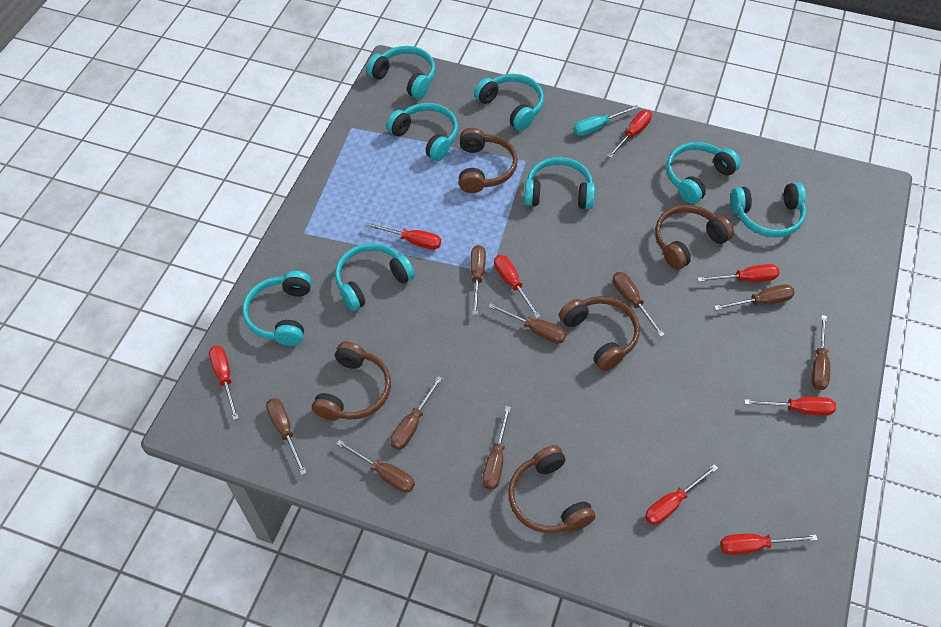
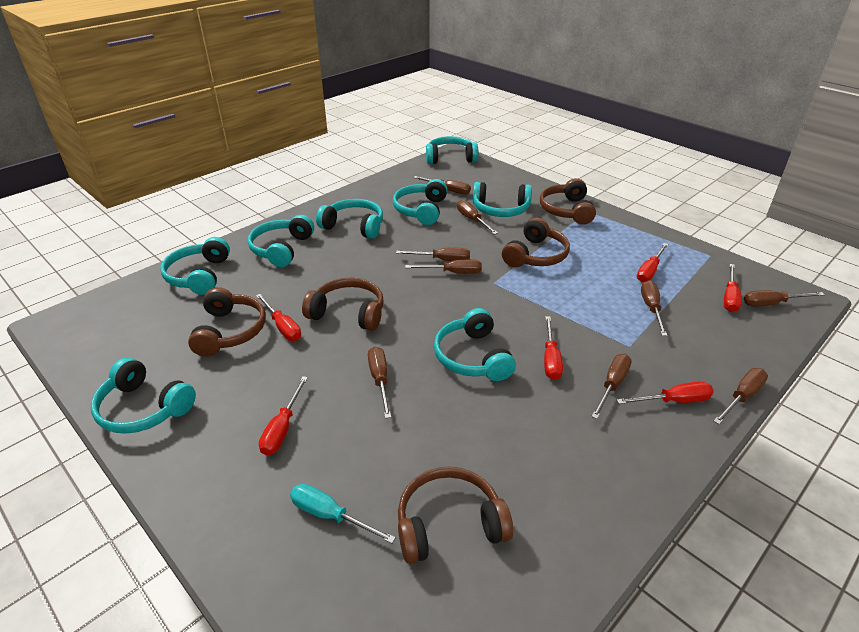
red screwdriver: 8 -> 6

